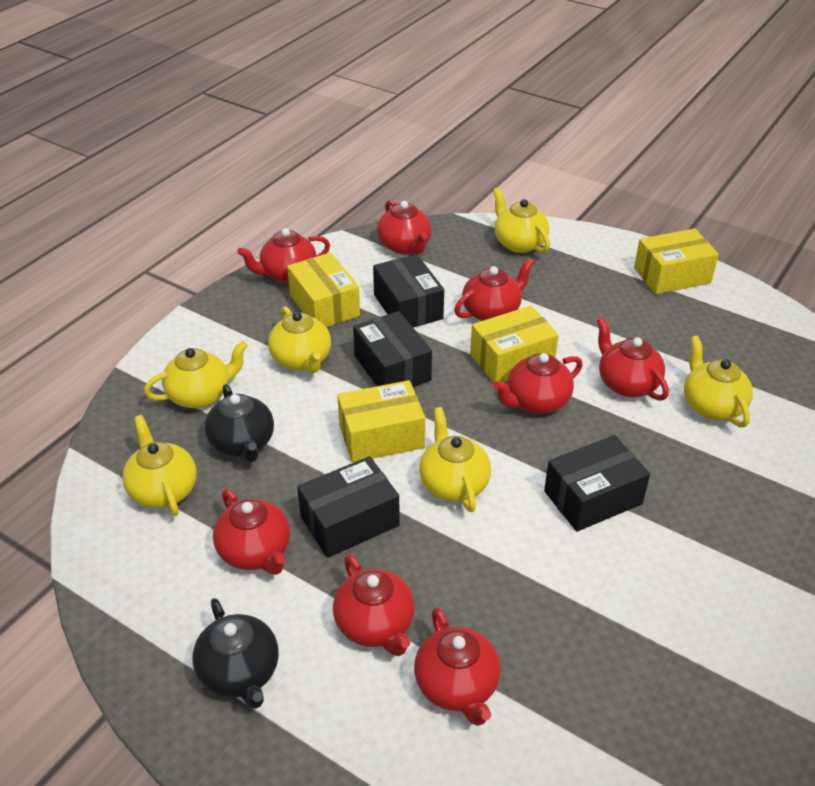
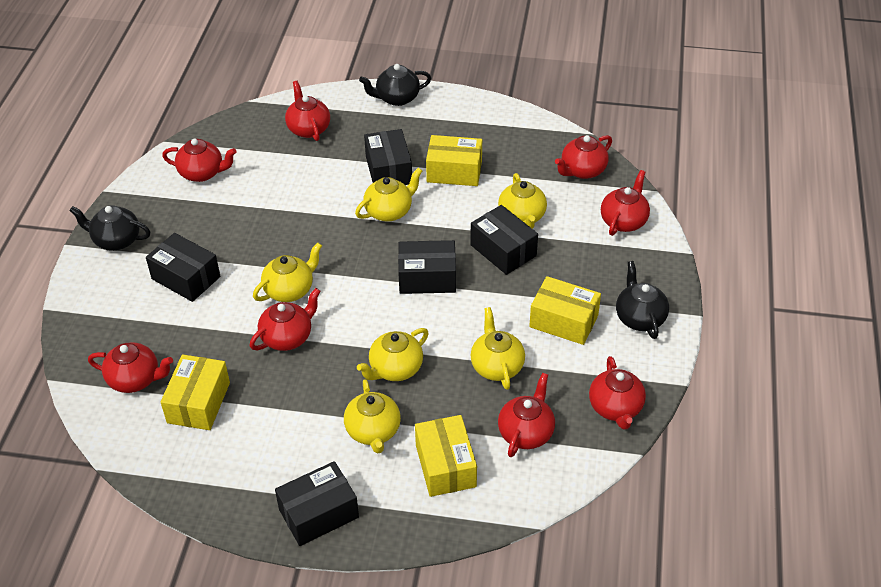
black box: 4 -> 5
black teapot: 2 -> 3

